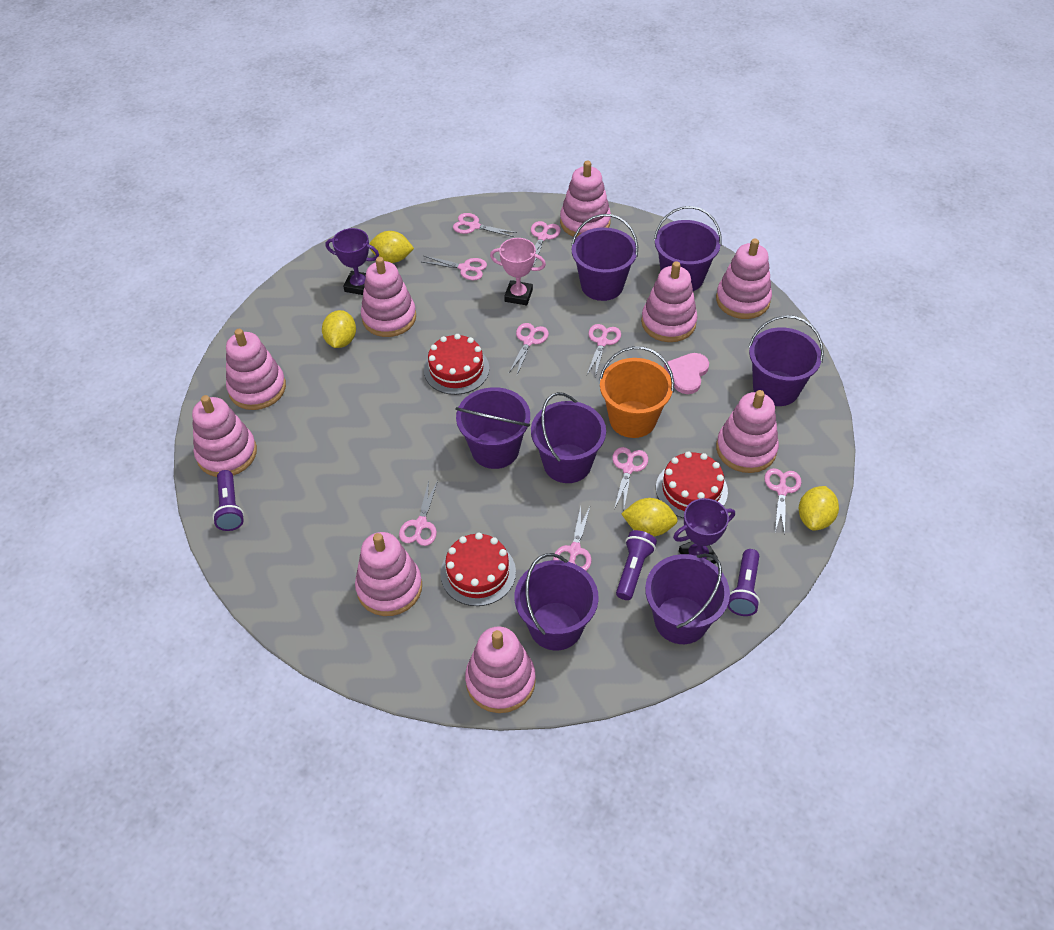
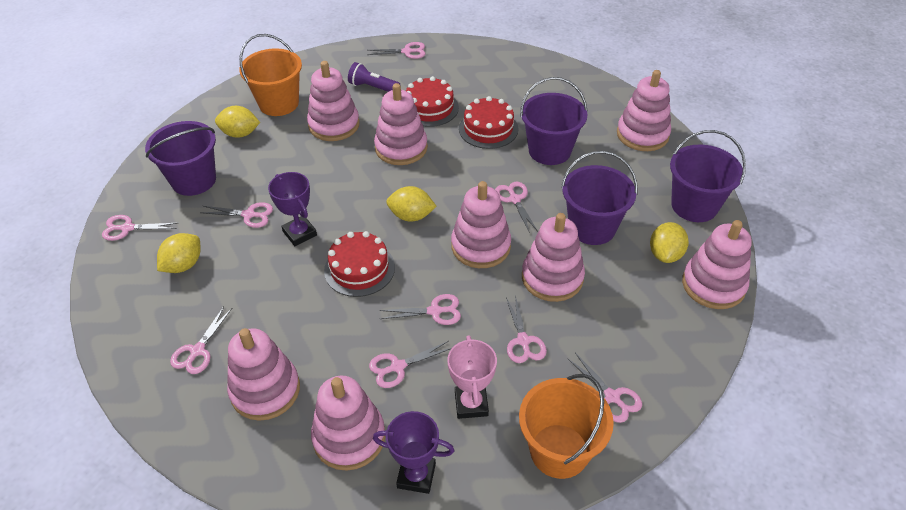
orange bucket: 1 -> 2
pink heart: 1 -> 0
pink stacking toy: 9 -> 8
purple bucket: 7 -> 4
purple flashlight: 3 -> 1

